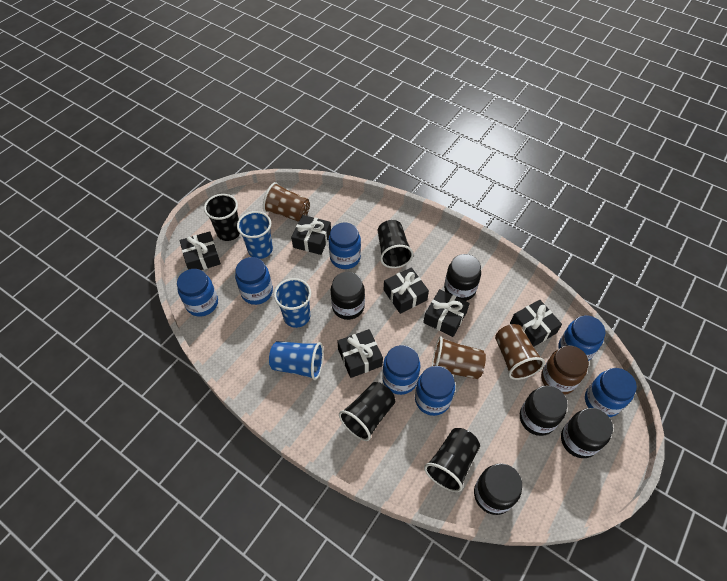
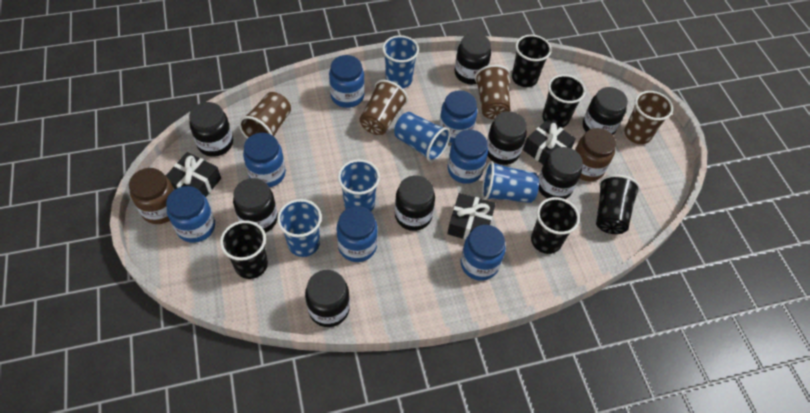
black cup: 4 -> 5
black gift: 6 -> 3
black jar: 5 -> 8
blue cup: 3 -> 5
brown cup: 3 -> 4
brown jar: 1 -> 2

